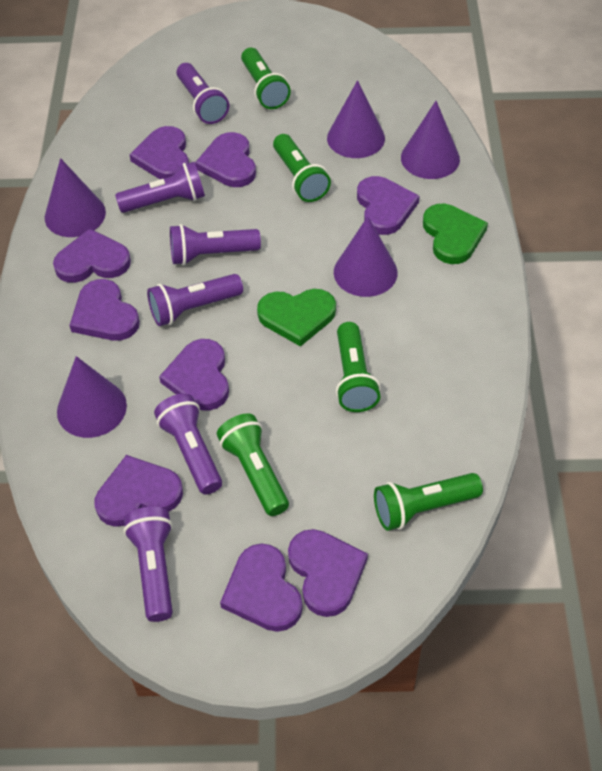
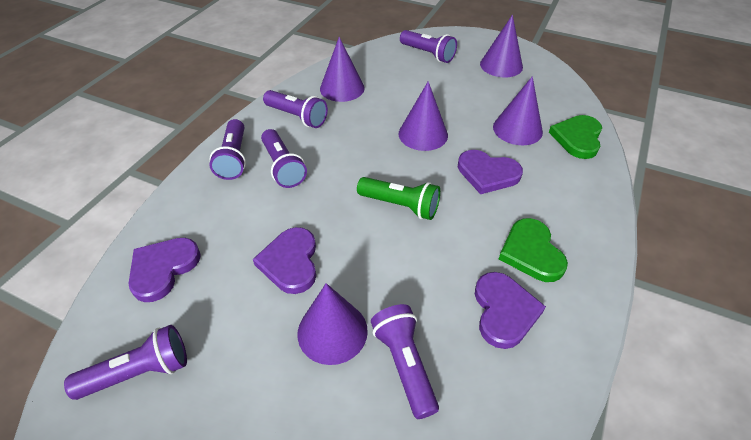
green flashlight: 5 -> 1
purple heart: 9 -> 4

